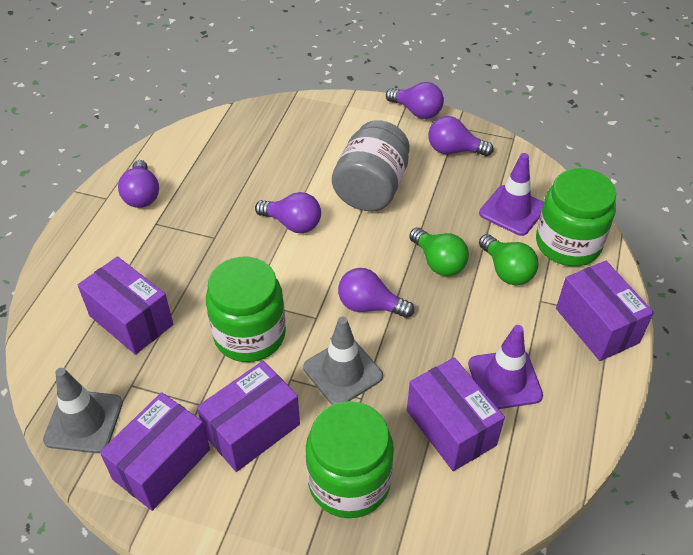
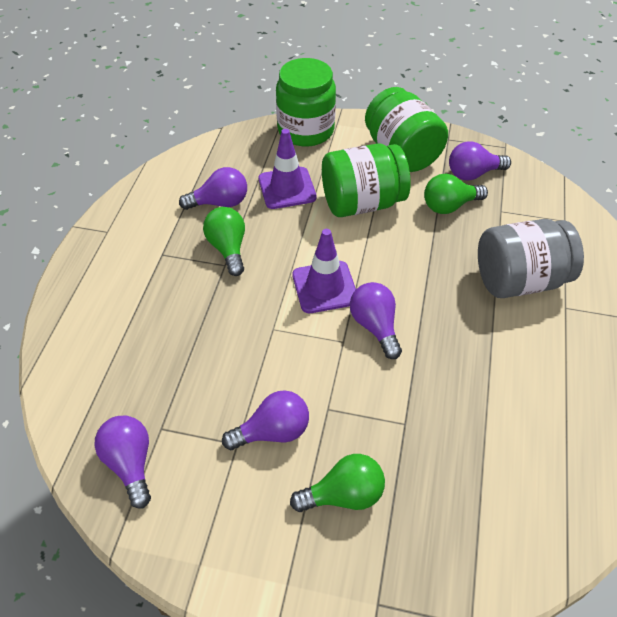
green light bulb: 2 -> 3
grey traffic cone: 2 -> 0
purple box: 5 -> 0

